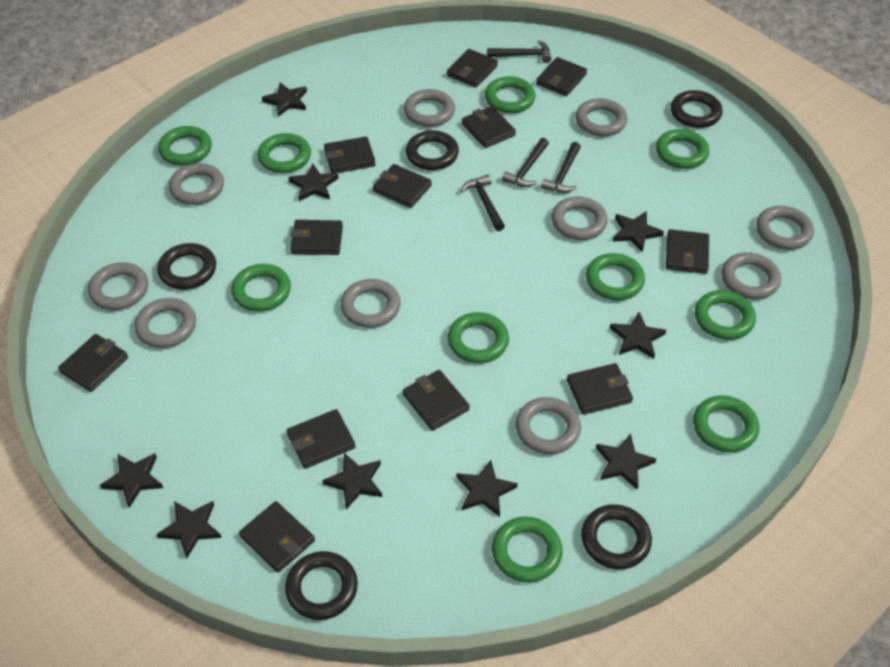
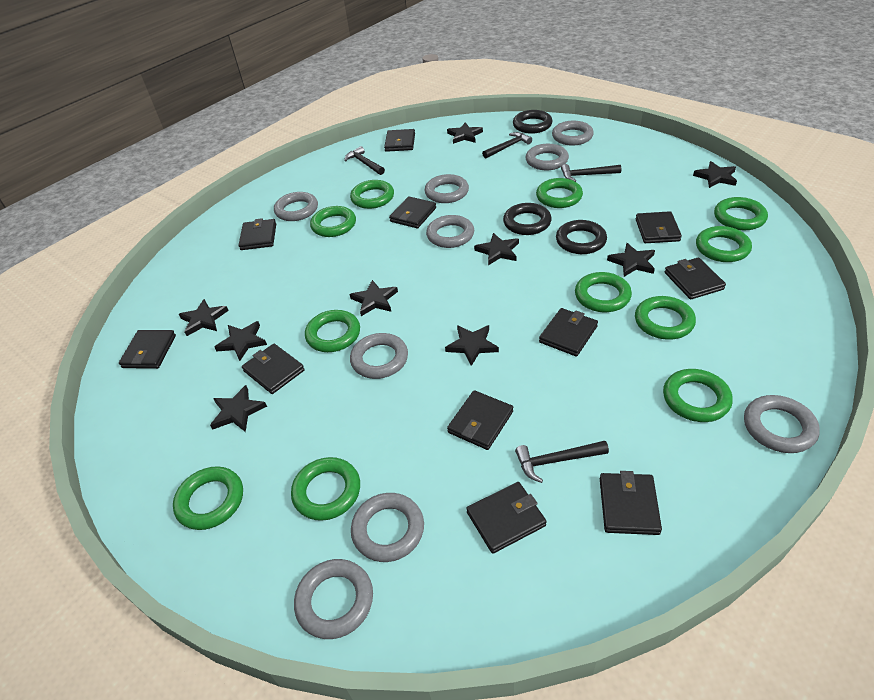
black ring: 5 -> 3
black wallet: 12 -> 11
green ring: 10 -> 11
grey ring: 10 -> 9

